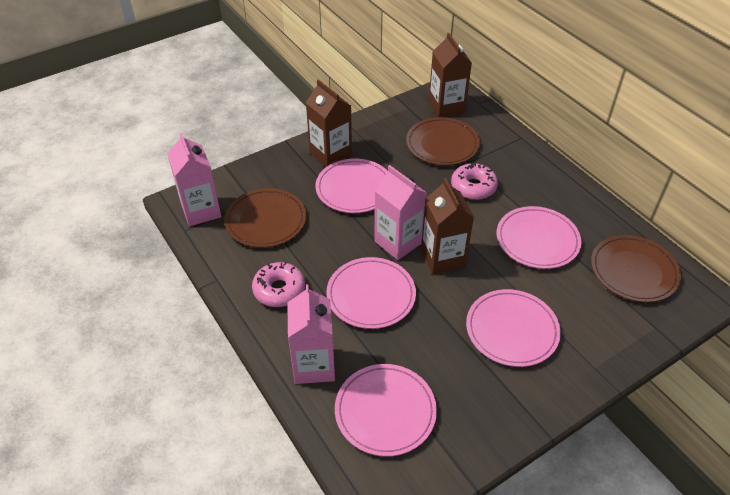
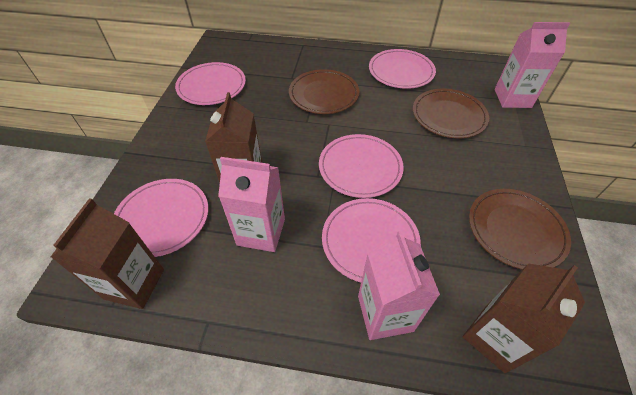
pink donut: 2 -> 0

